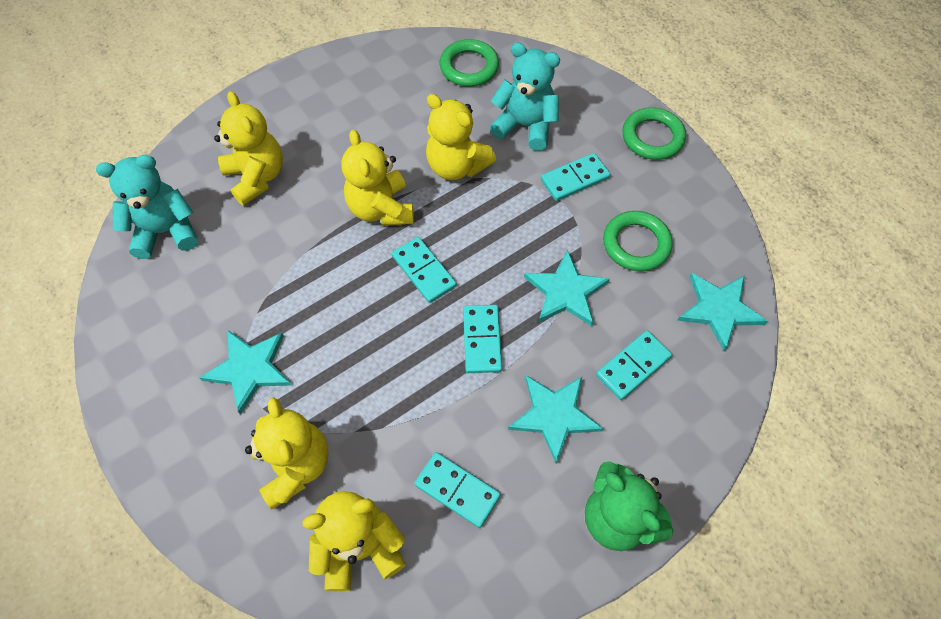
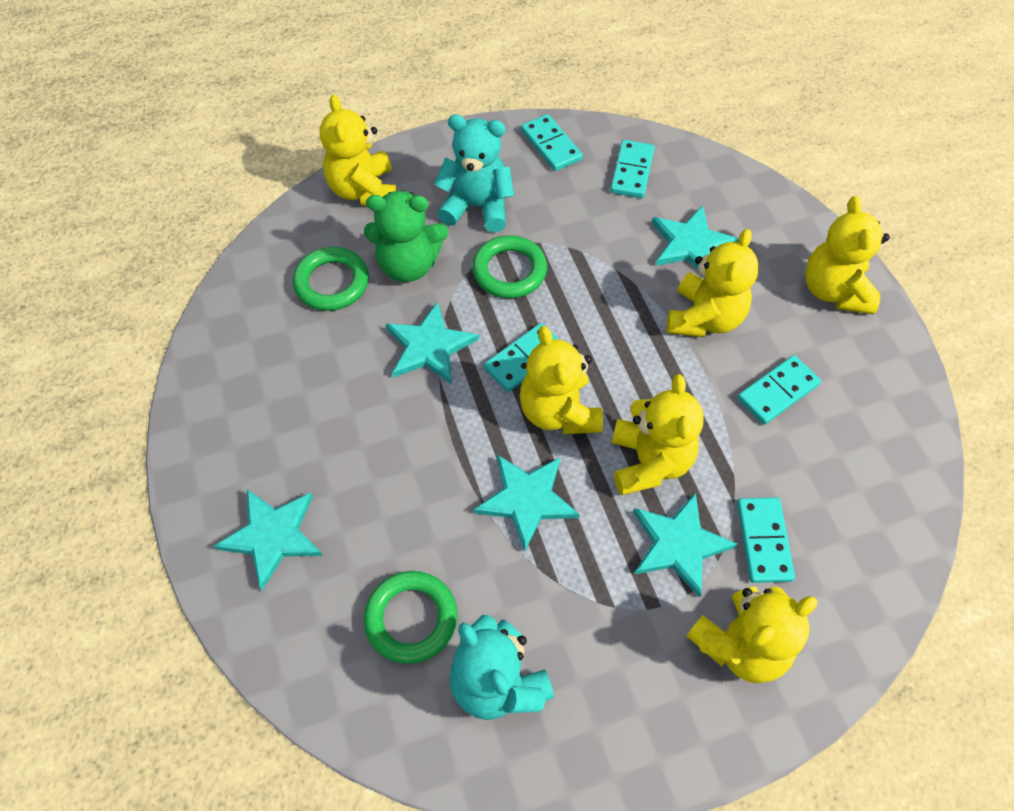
turquoise star: 4 -> 5
yellow teddy bear: 5 -> 6

